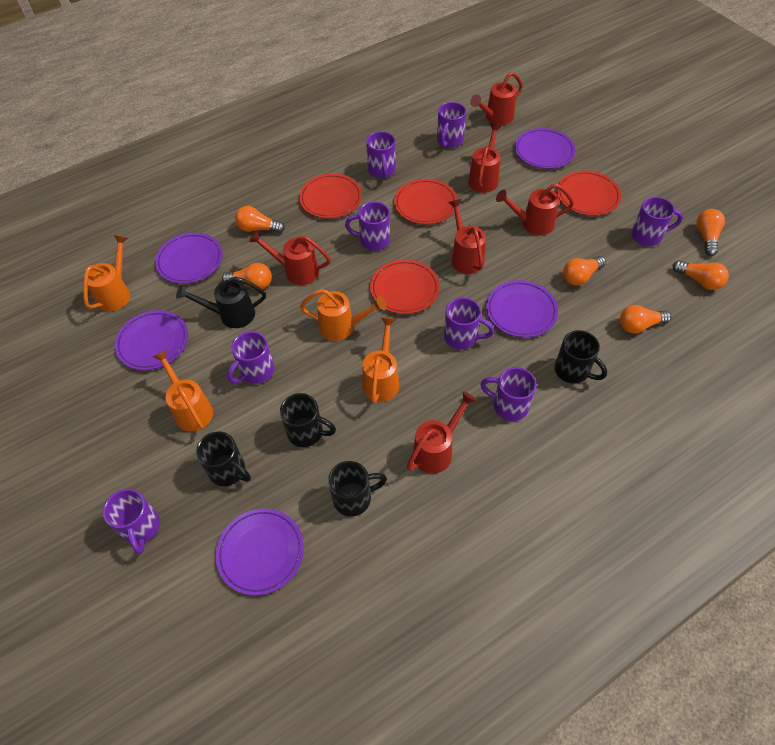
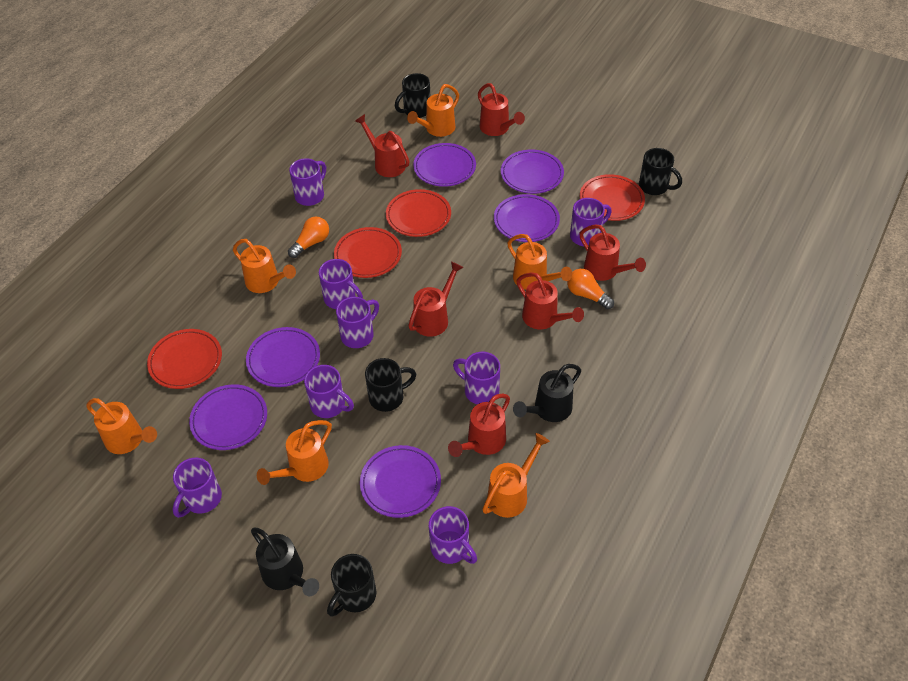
black watering can: 1 -> 2
orange light bulb: 6 -> 2
orange watering can: 4 -> 6
purple plate: 5 -> 6

